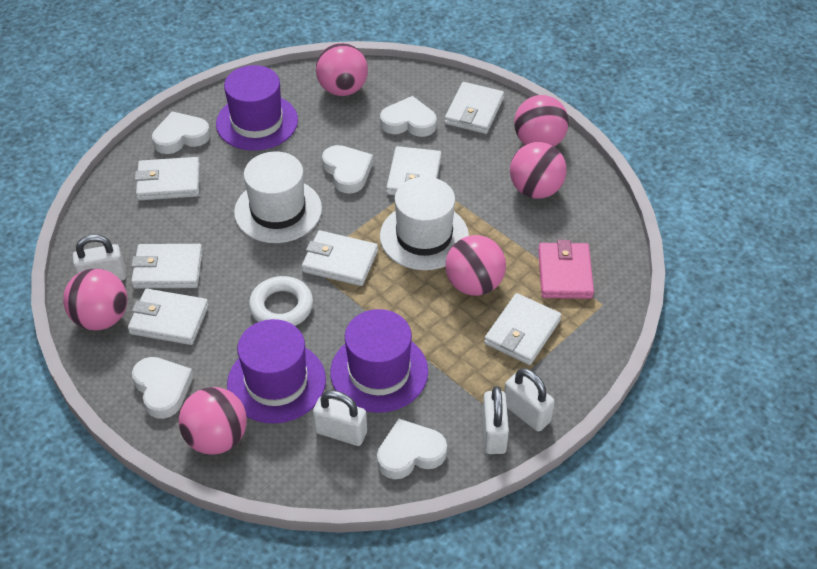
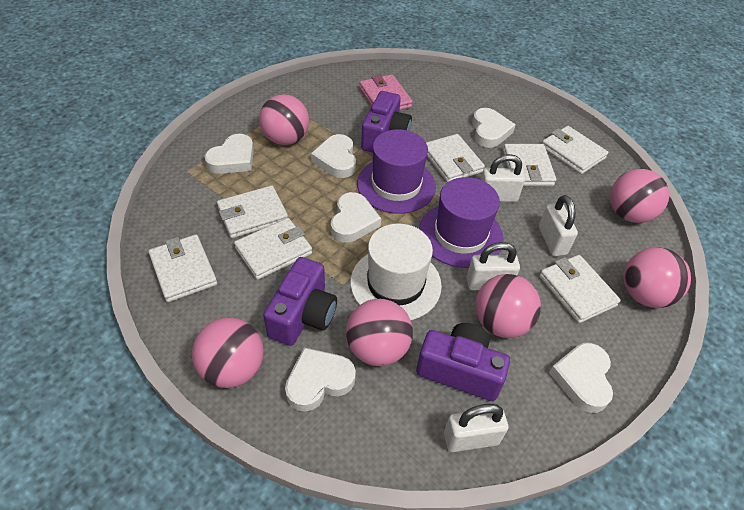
purple camera: 0 -> 3
purple hat: 3 -> 2
white hat: 2 -> 1
white heart: 5 -> 6
white ring: 1 -> 0

